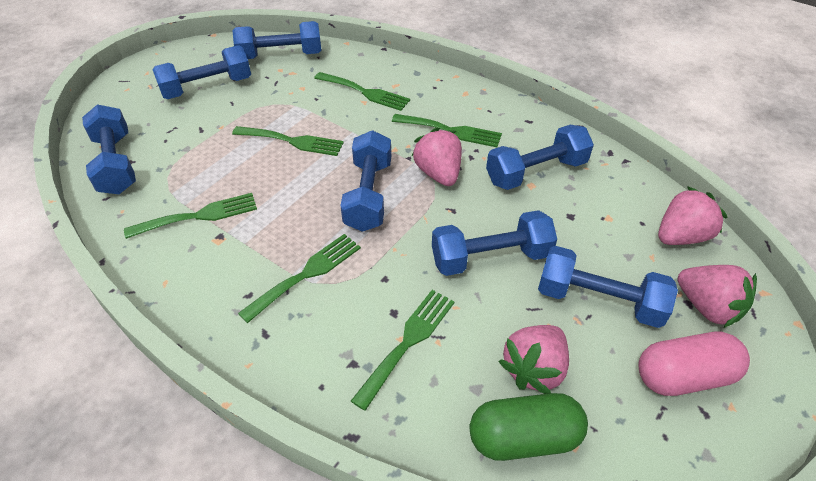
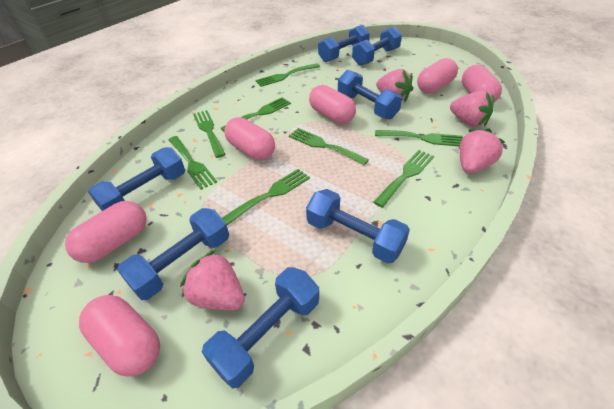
green capsule: 1 -> 0
green fork: 6 -> 8
pink capsule: 1 -> 6

